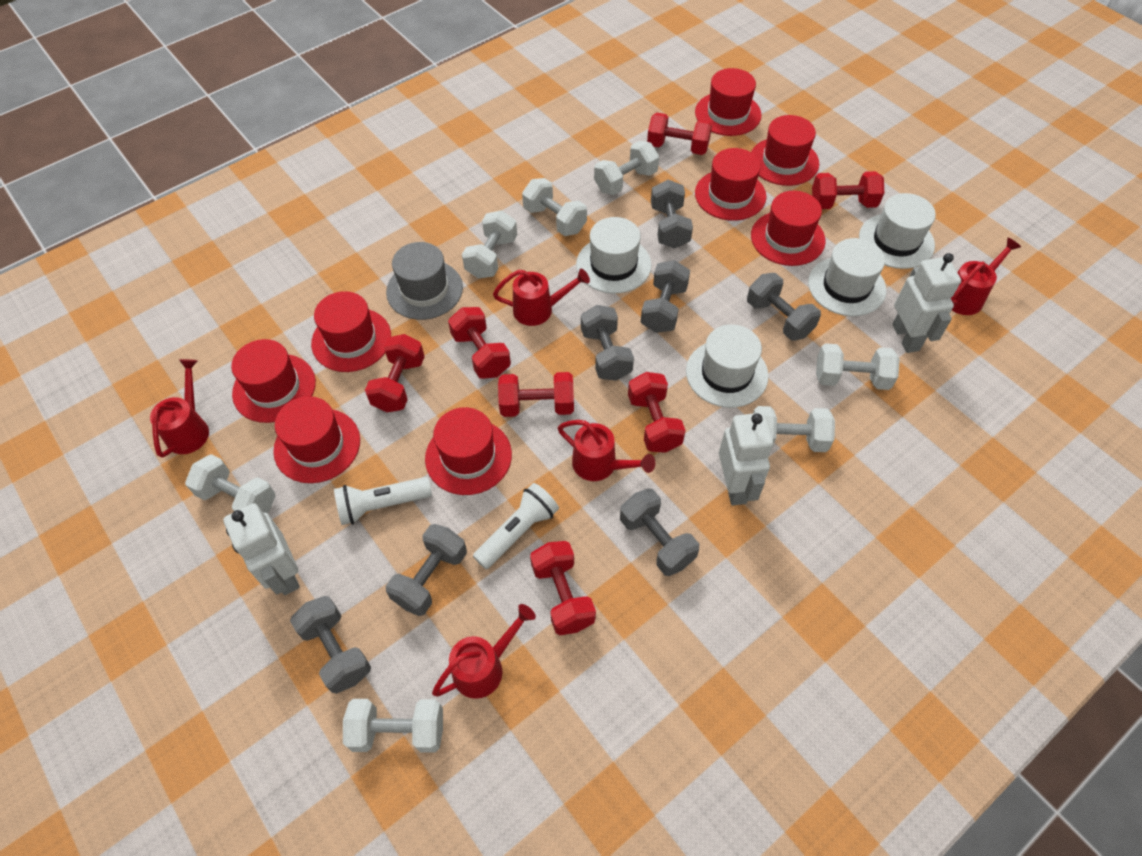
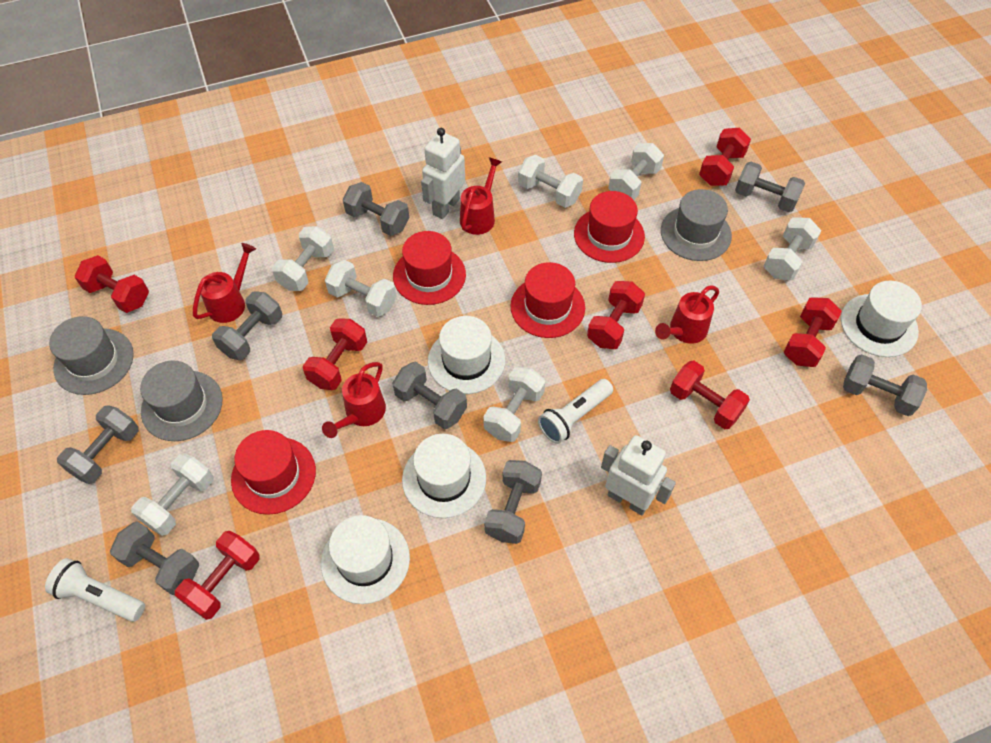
grey dumbbell: 7 -> 8
grey hat: 1 -> 3
red hat: 8 -> 4
red watering can: 5 -> 4
white robot: 3 -> 2

